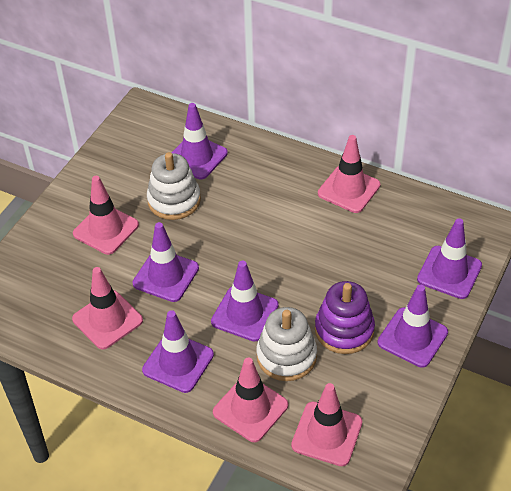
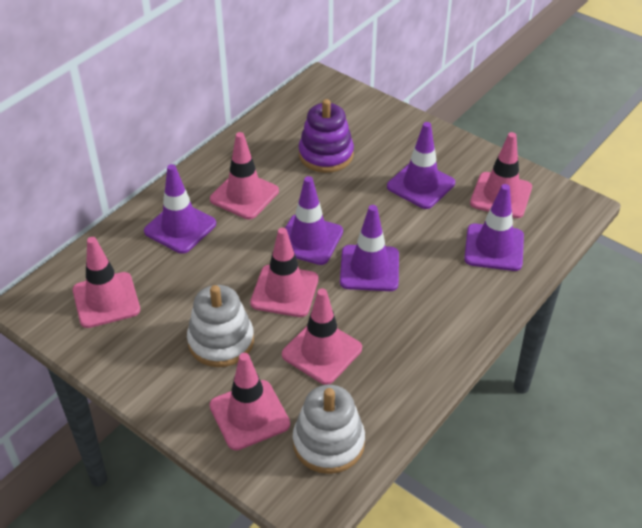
pink traffic cone: 5 -> 6
purple traffic cone: 6 -> 5

